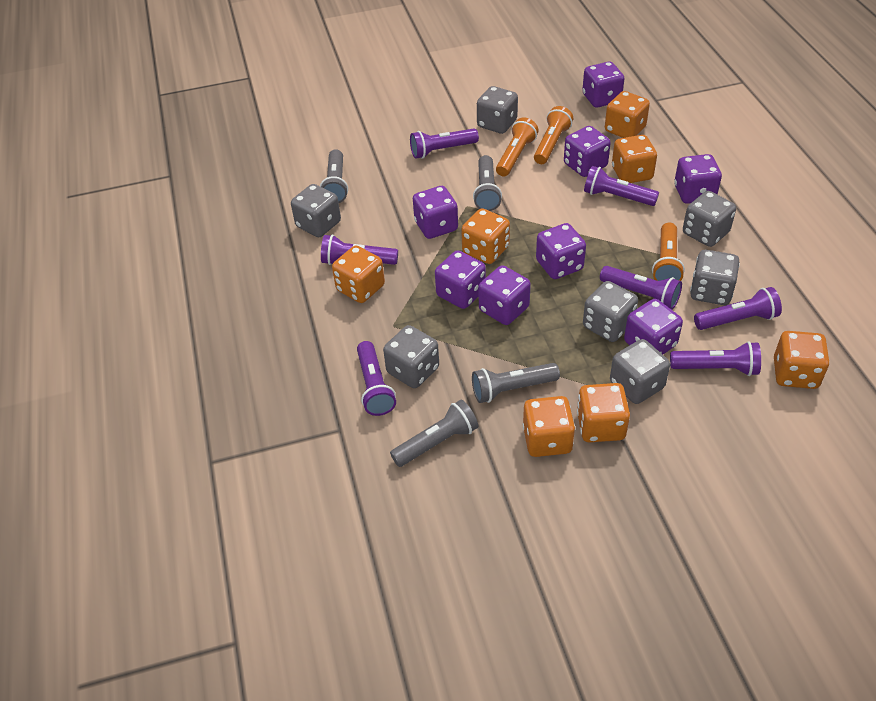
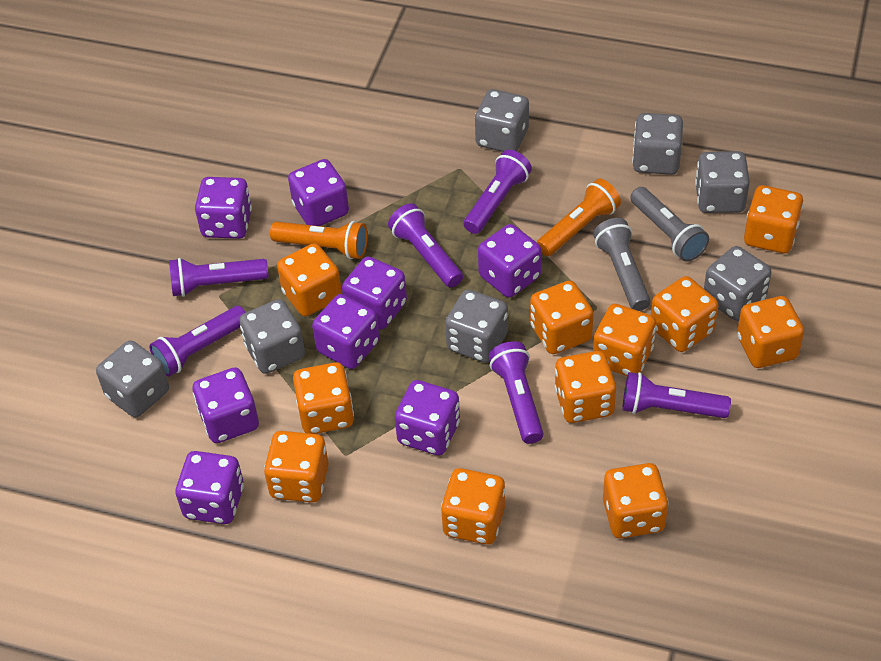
grey flashlight: 4 -> 2
orange dice: 7 -> 11
orange flashlight: 3 -> 2
purple flashlight: 7 -> 6

